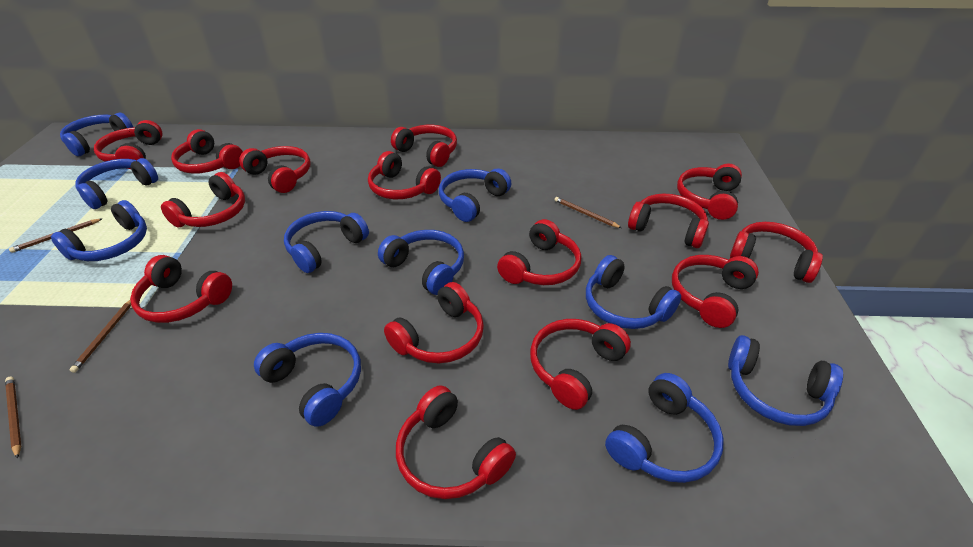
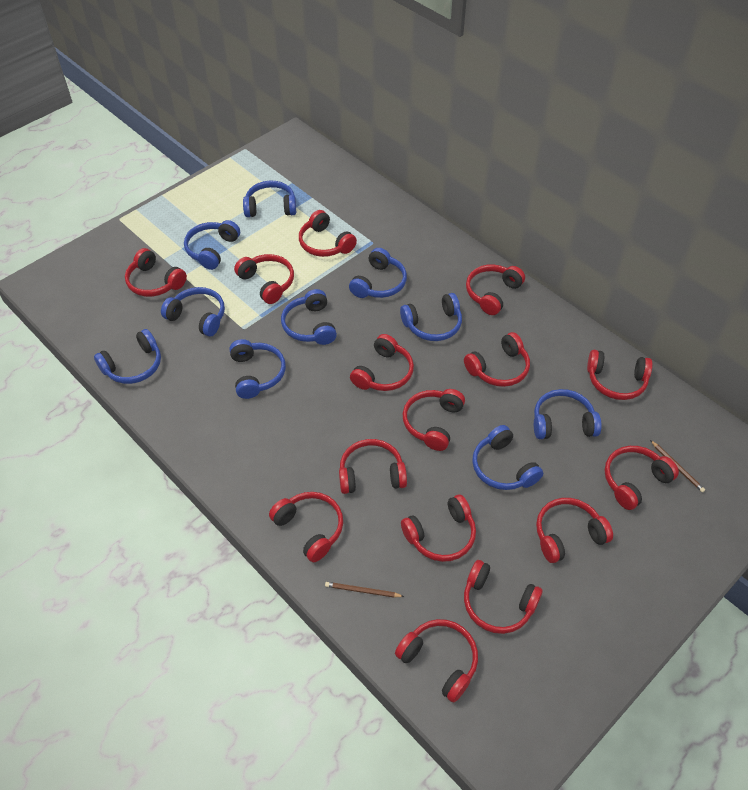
brown pencil: 4 -> 2

